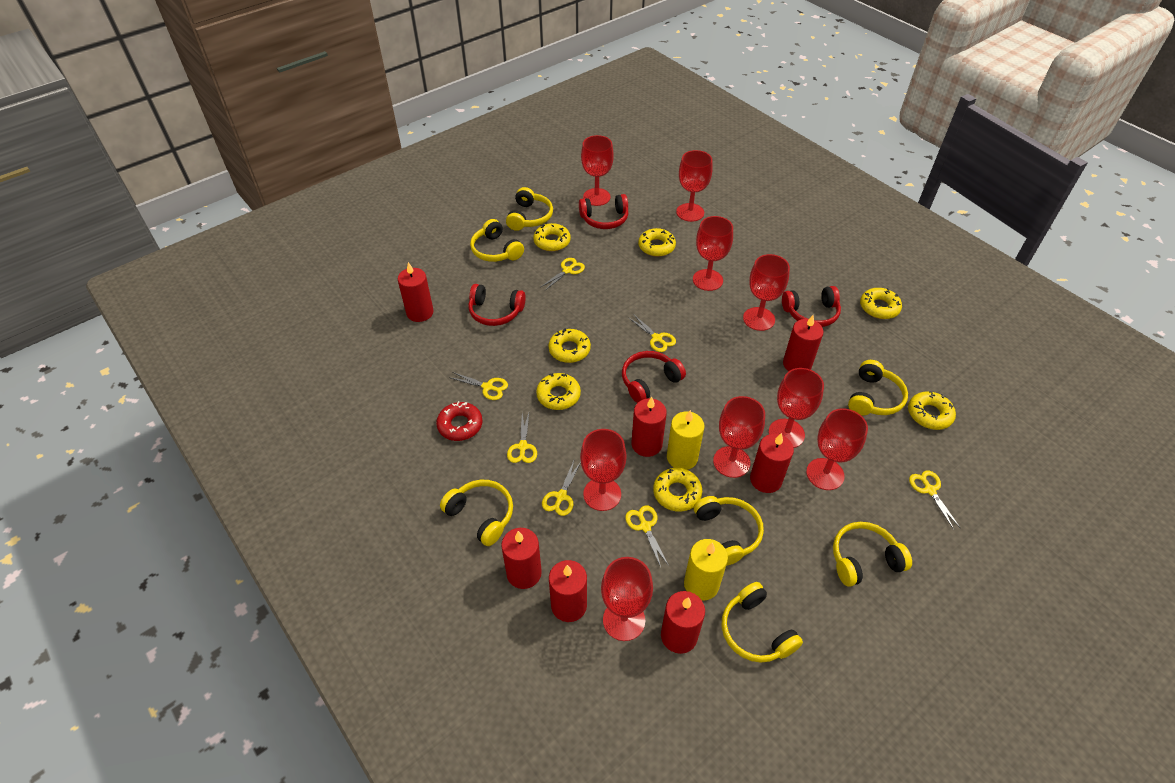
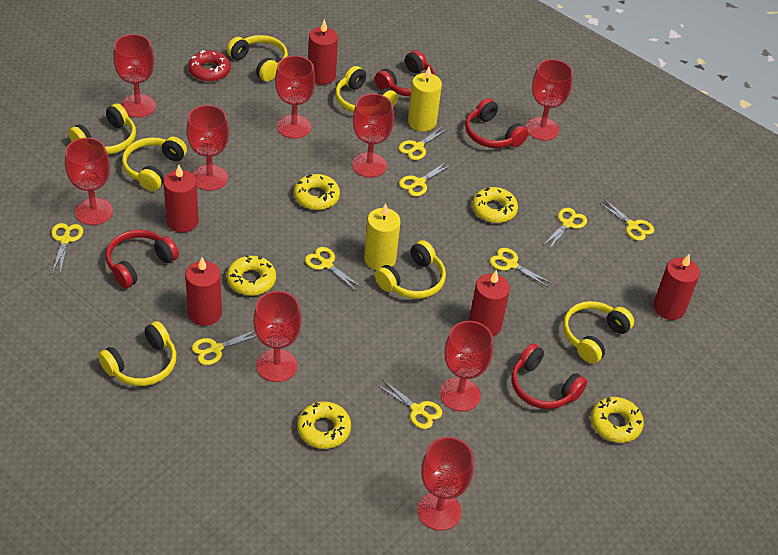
red candle: 7 -> 5
yellow donut: 7 -> 5
yellow scissors: 7 -> 9

